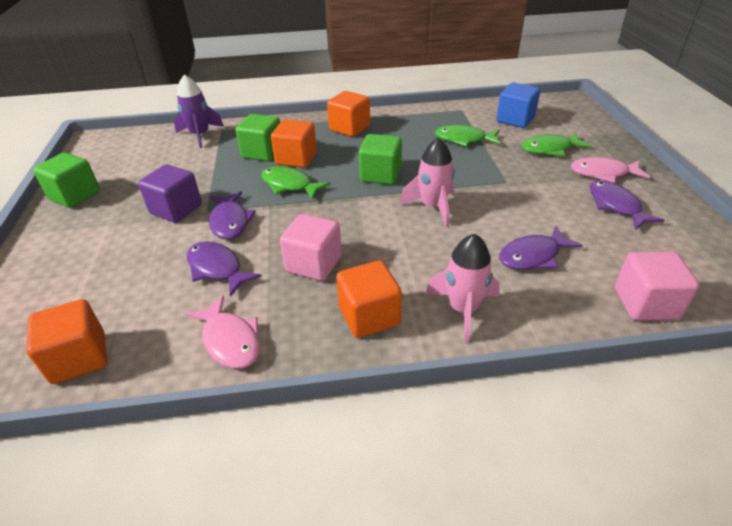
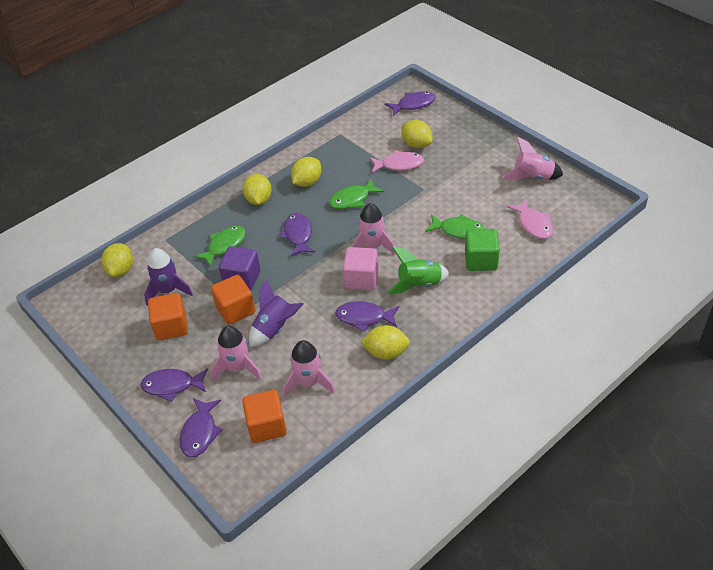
blue cube: 1 -> 0
green cube: 3 -> 1
green rocket: 0 -> 1
orange cube: 4 -> 3
pink cube: 2 -> 1
pink rocket: 2 -> 4
purple fish: 4 -> 5
purple rocket: 1 -> 2
yellow lemon: 0 -> 5

